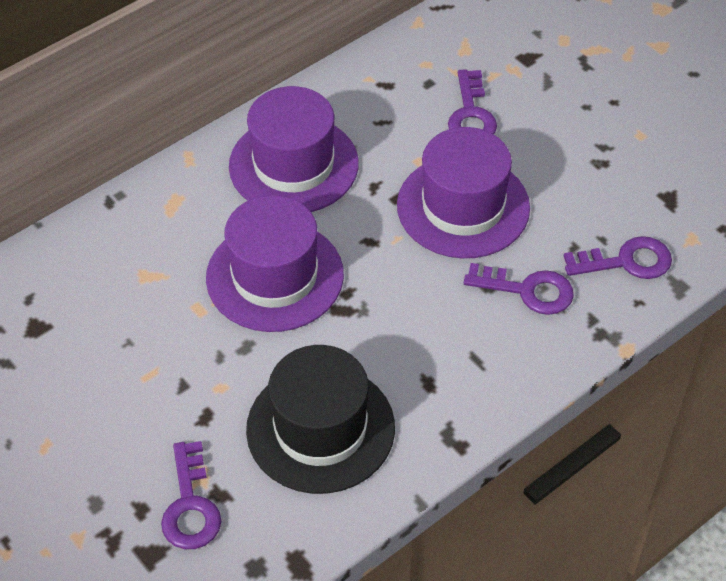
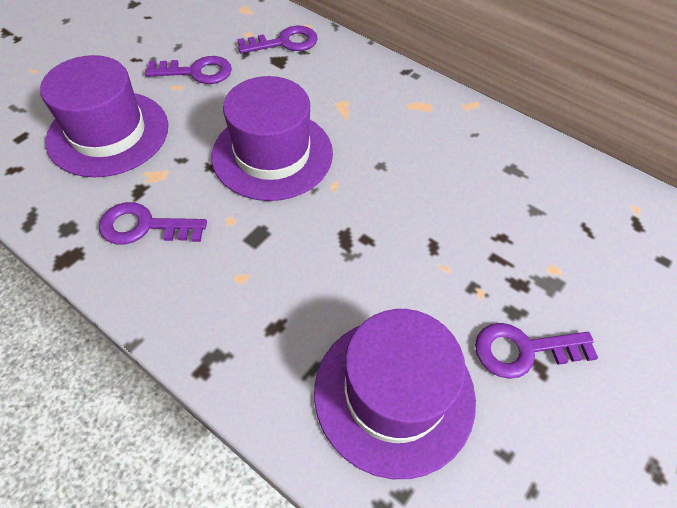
black hat: 1 -> 0

